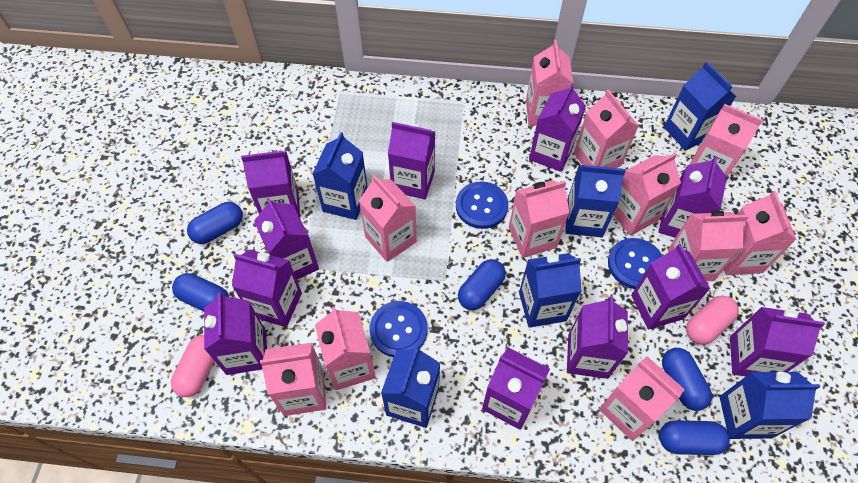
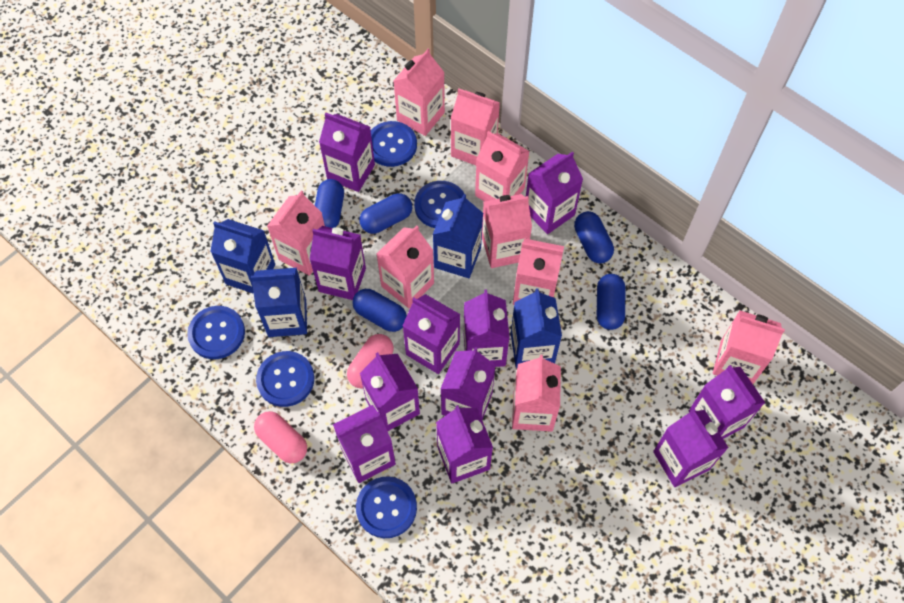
blue button: 3 -> 5
blue carton: 6 -> 4
pink carton: 11 -> 9

